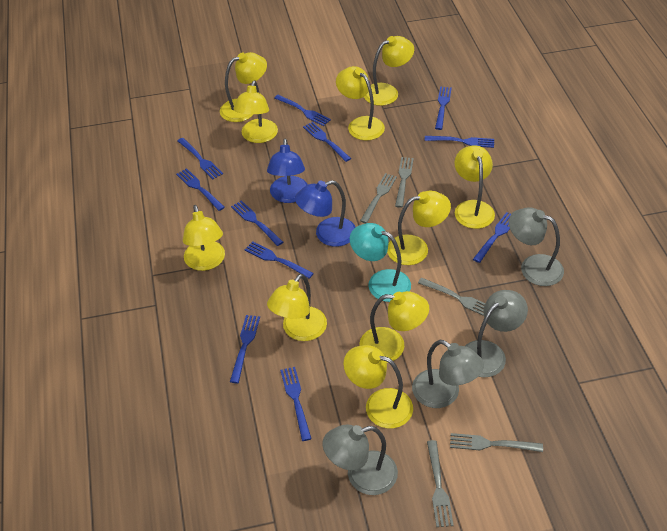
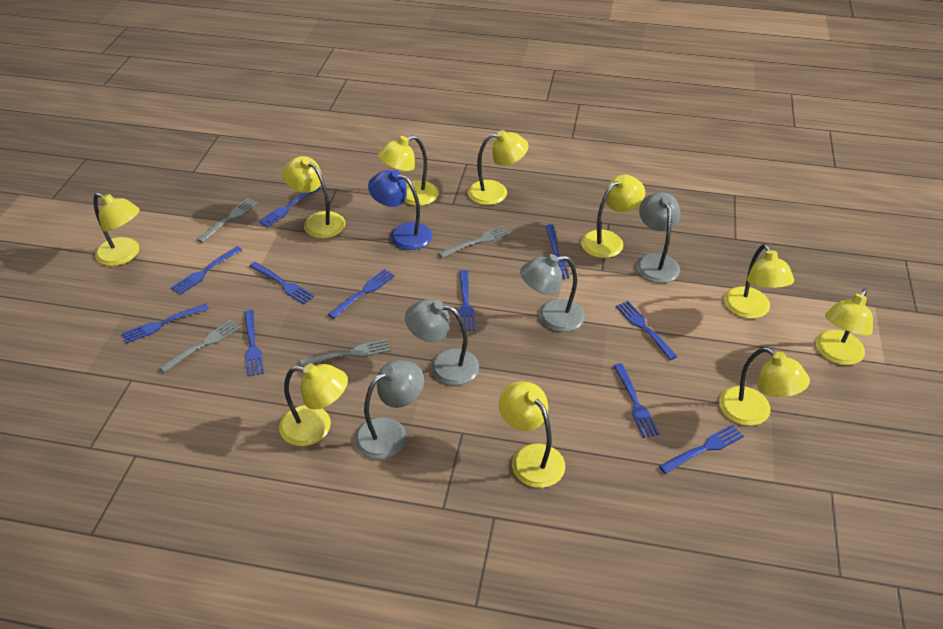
blue lamp: 2 -> 1
grey fork: 5 -> 4
turquoise lamp: 1 -> 0

